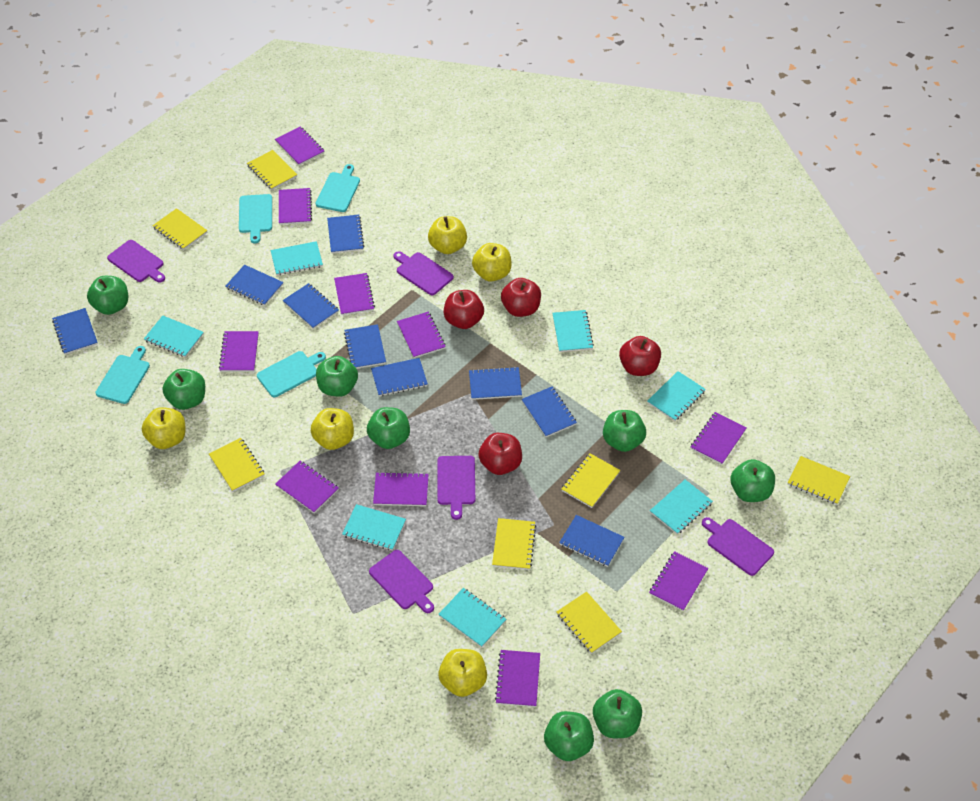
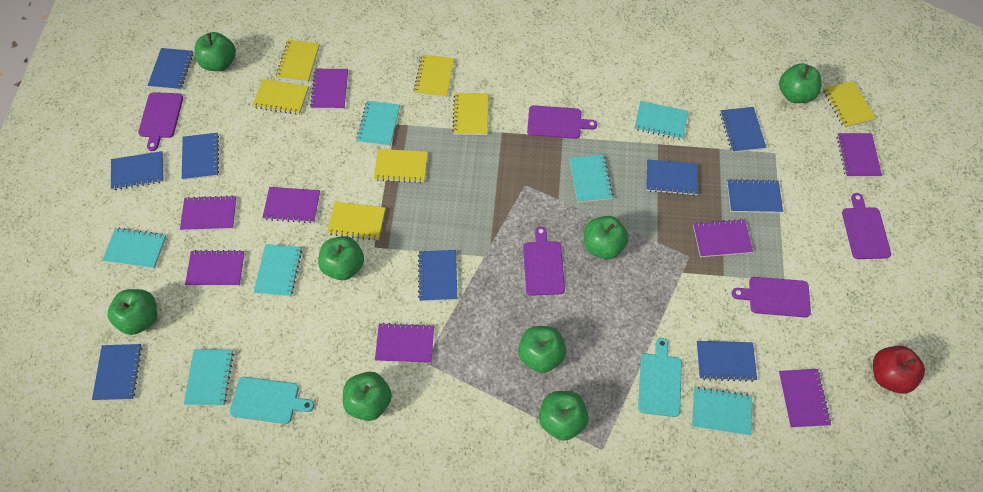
purple notebook: 10 -> 8
red apple: 4 -> 1
turquoise cutting board: 4 -> 2
yellow apple: 5 -> 0

